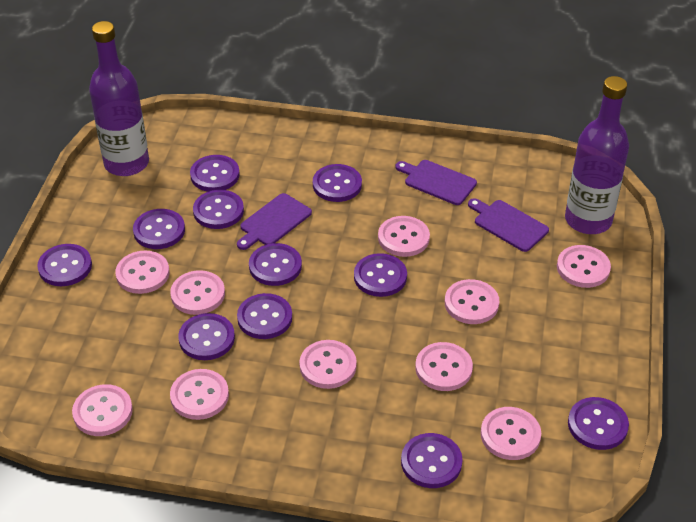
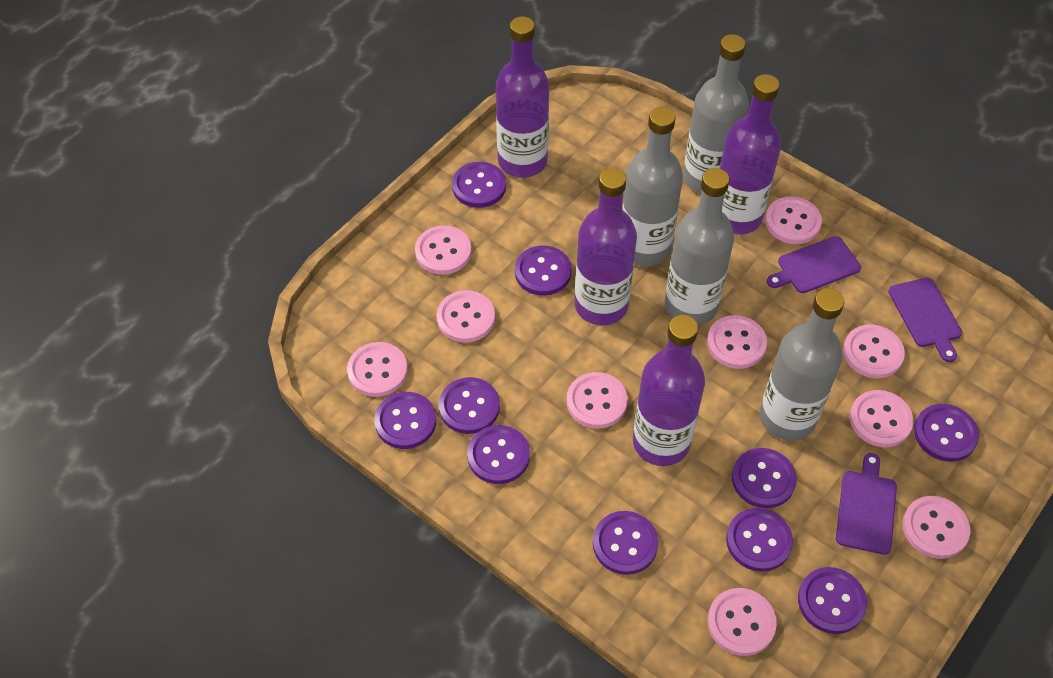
grey bottle: 0 -> 4
purple bottle: 2 -> 4
purple button: 11 -> 10

